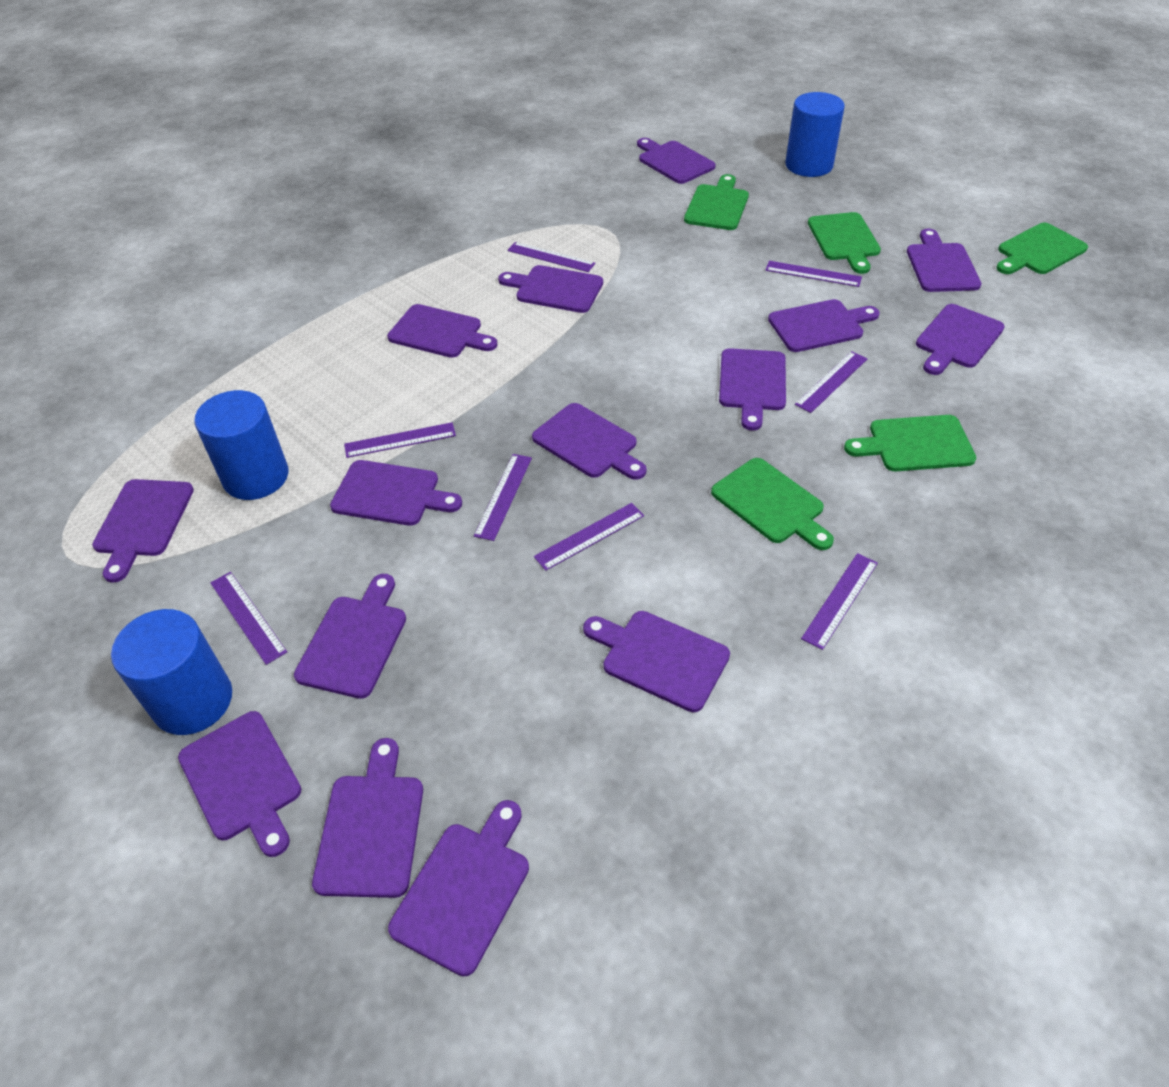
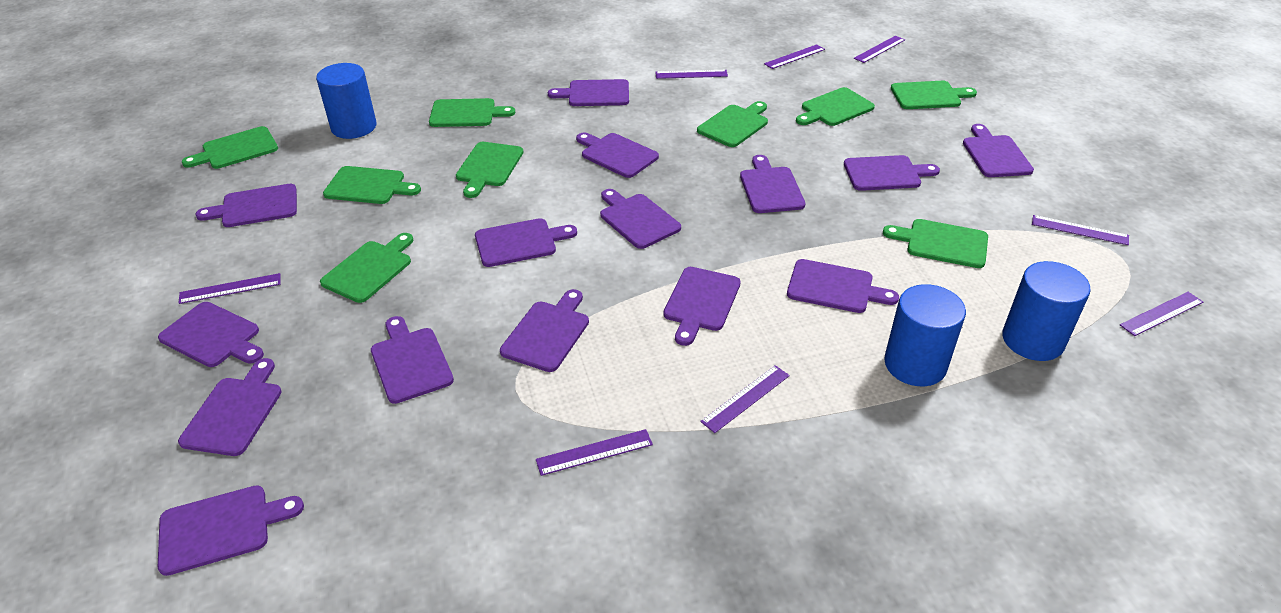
green cutting board: 5 -> 9

